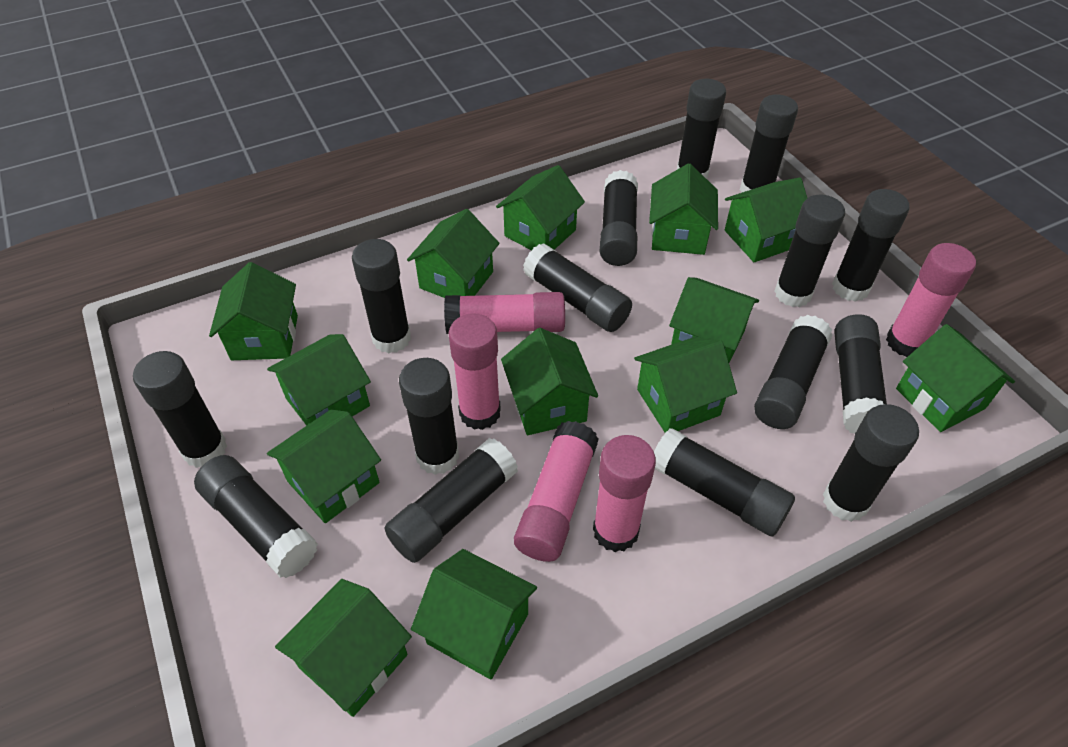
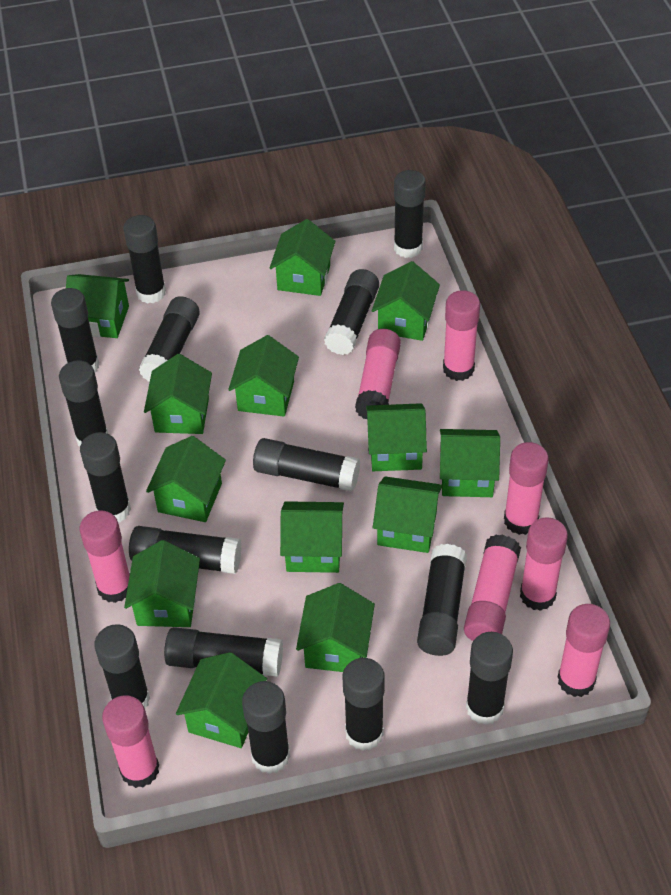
pink glue stick: 5 -> 8

